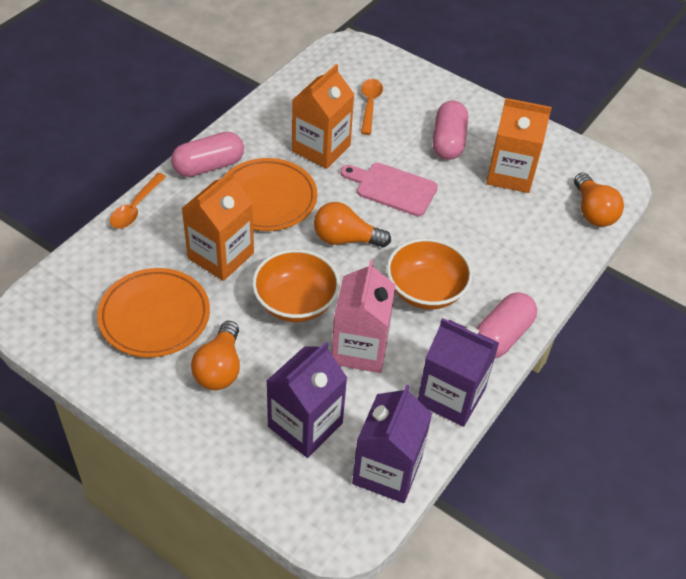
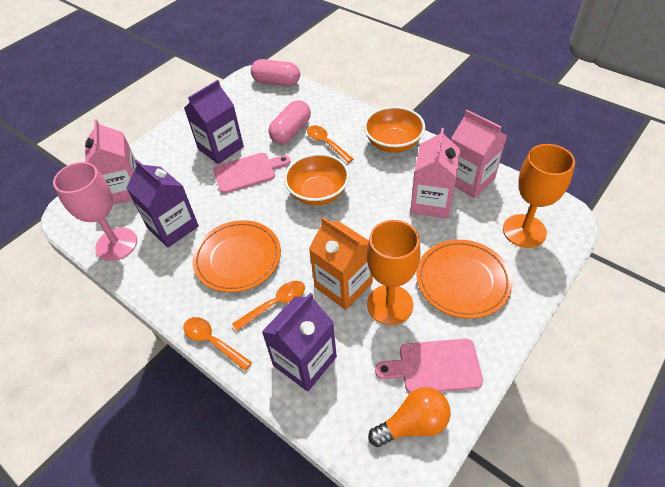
orange carton: 3 -> 1
orange goblet: 0 -> 2
orange light bulb: 3 -> 1
orange spoon: 2 -> 3
pink capsule: 3 -> 2
pink carton: 1 -> 3
pink cutting board: 1 -> 2
pink goblet: 0 -> 1

